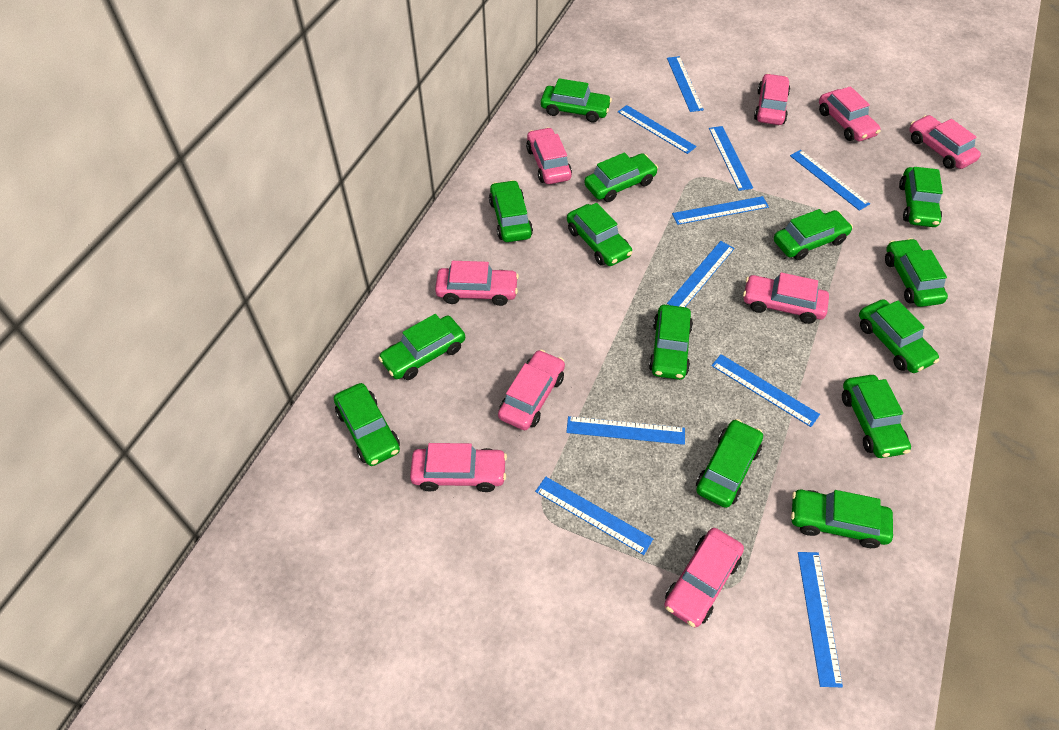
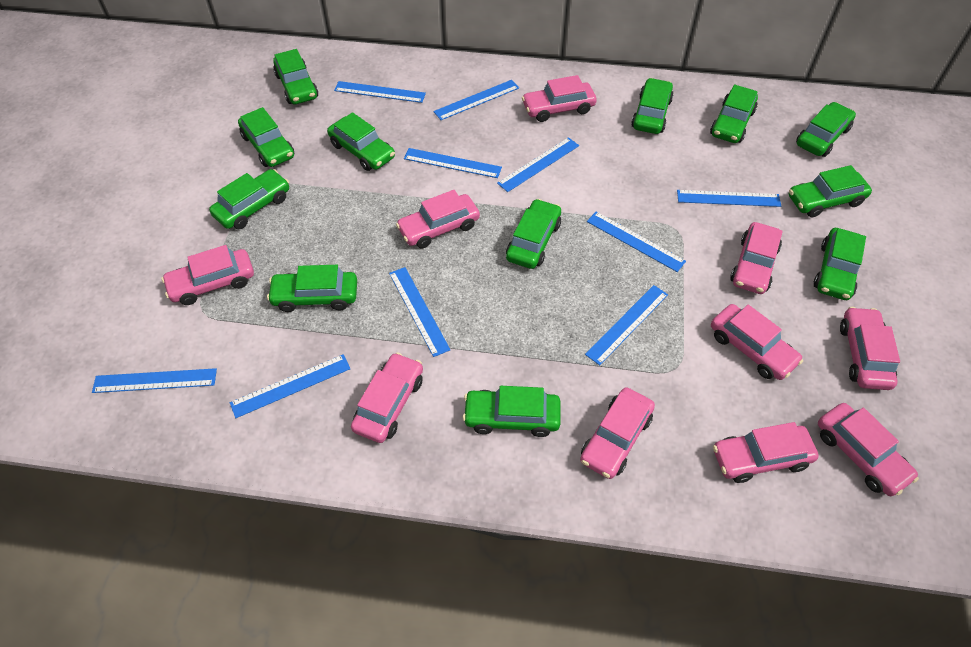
green car: 14 -> 12
pink car: 9 -> 10

